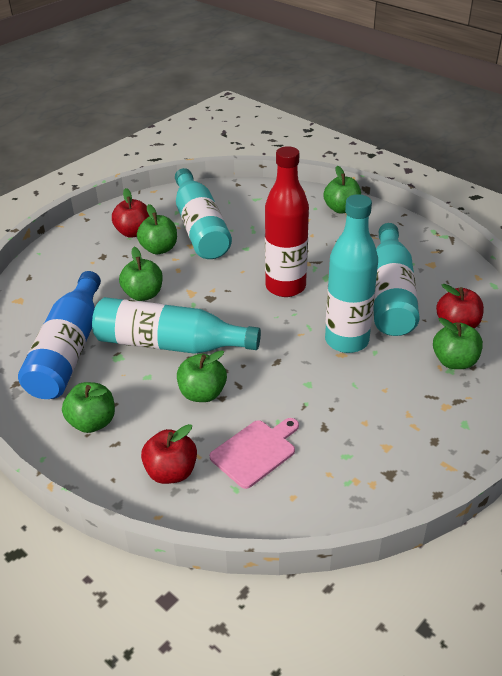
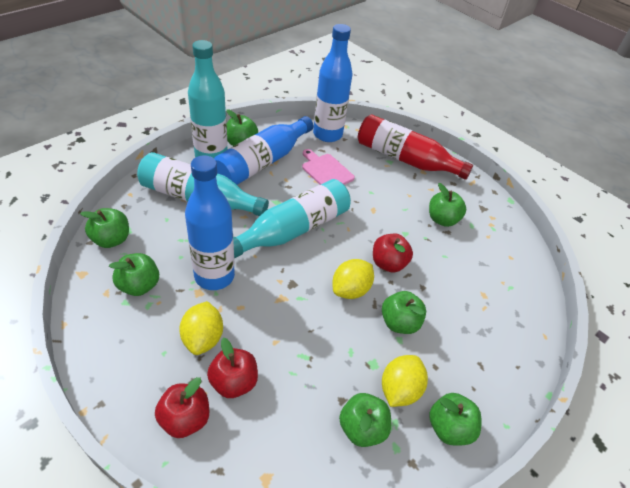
blue bottle: 1 -> 3
green apple: 6 -> 7
turquoise bottle: 4 -> 3
yellow lemon: 0 -> 3

